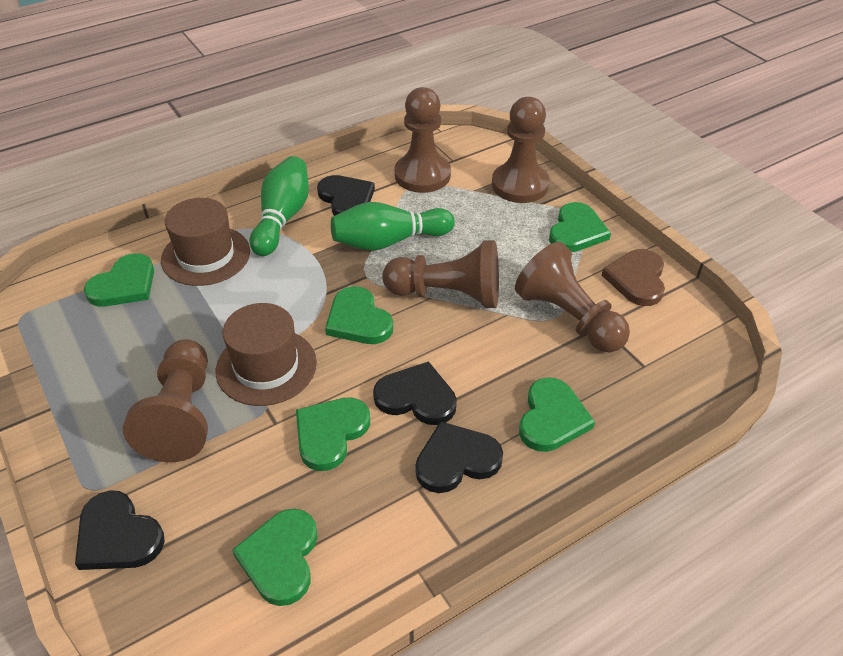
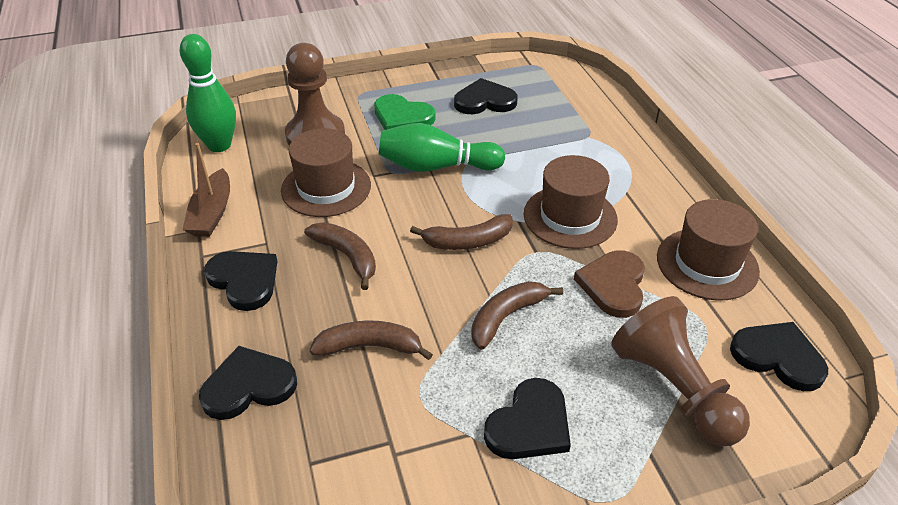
black heart: 4 -> 5
brown banana: 0 -> 4
brown boat: 0 -> 1
brown hat: 2 -> 3
brown pawn: 5 -> 2
green heart: 6 -> 1

